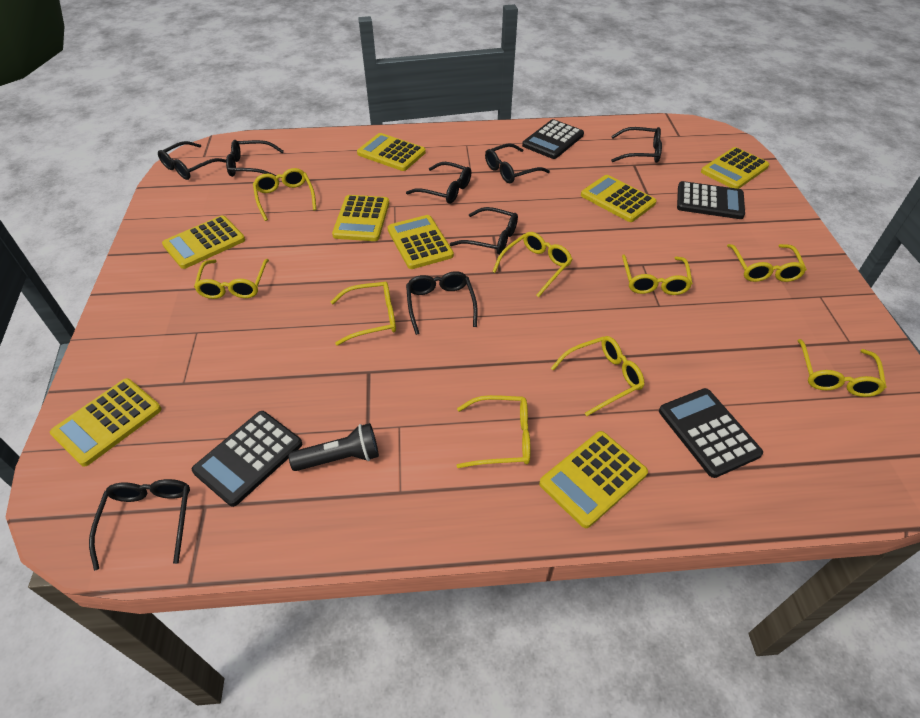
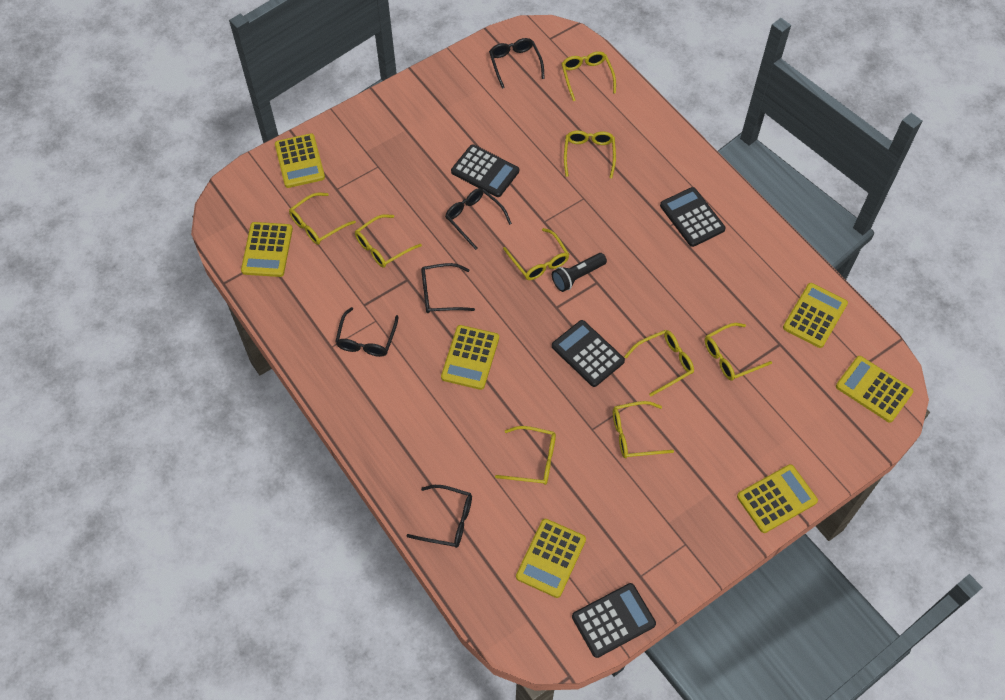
black glasses: 8 -> 5
yellow calculator: 8 -> 7

